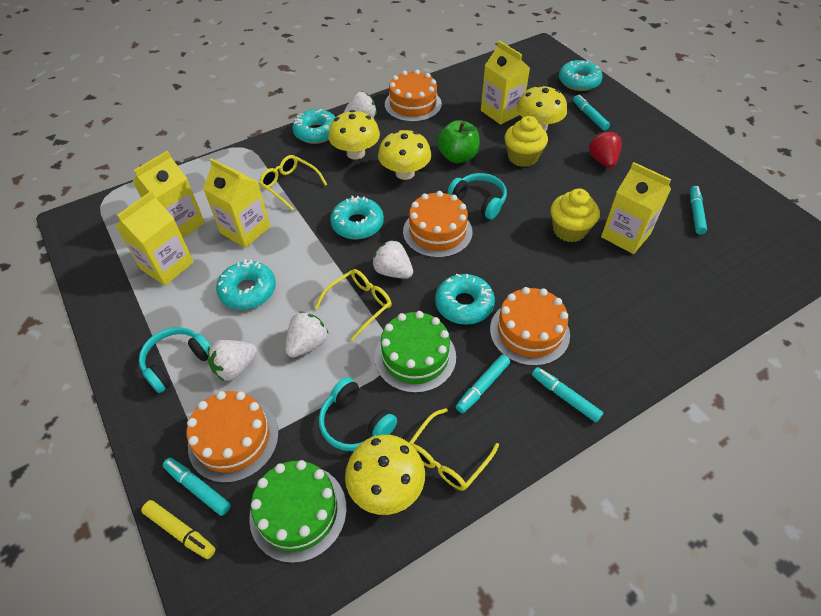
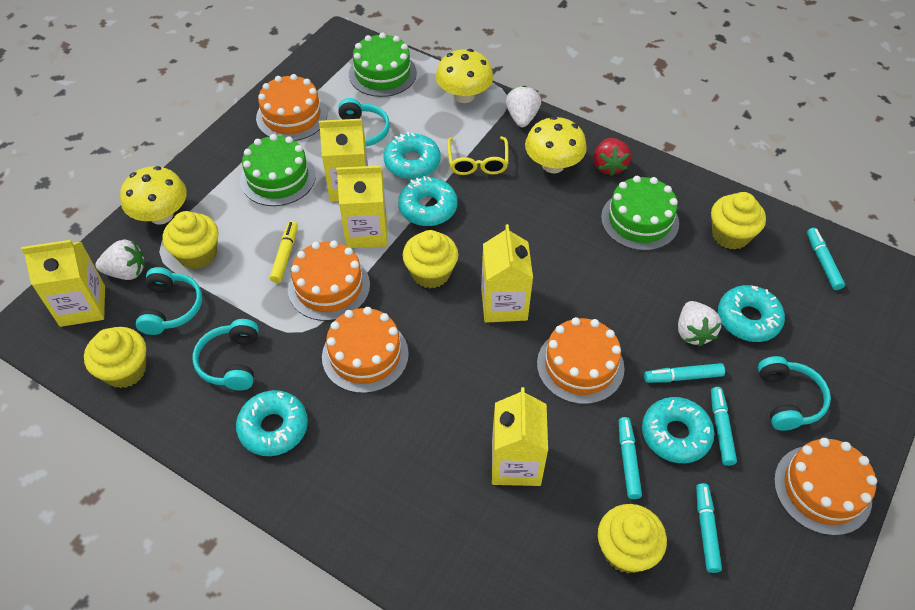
green apple: 1 -> 0
green cake: 2 -> 3
orange cake: 4 -> 5
turquoise headphones: 3 -> 4
white strawberry: 4 -> 3
yellow cupcake: 2 -> 5
yellow glasses: 3 -> 1
yellow mushroom: 4 -> 3

